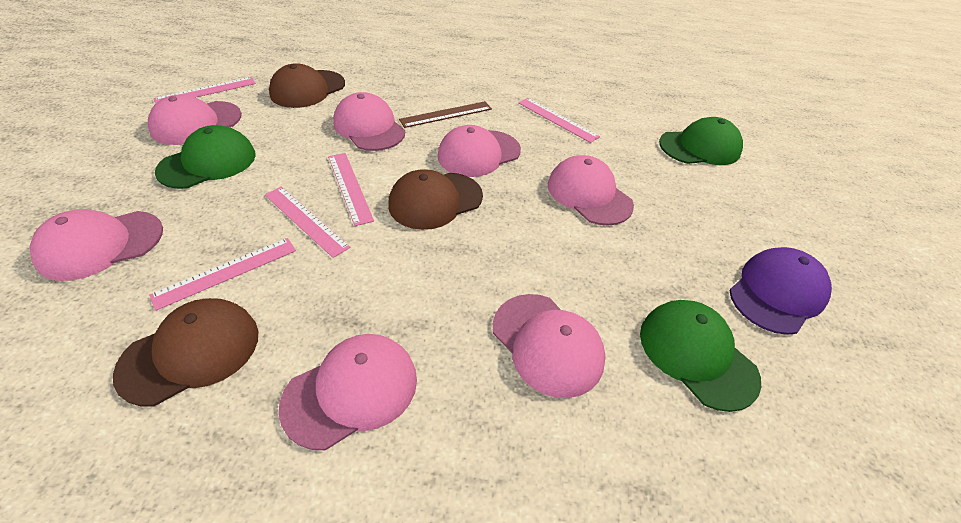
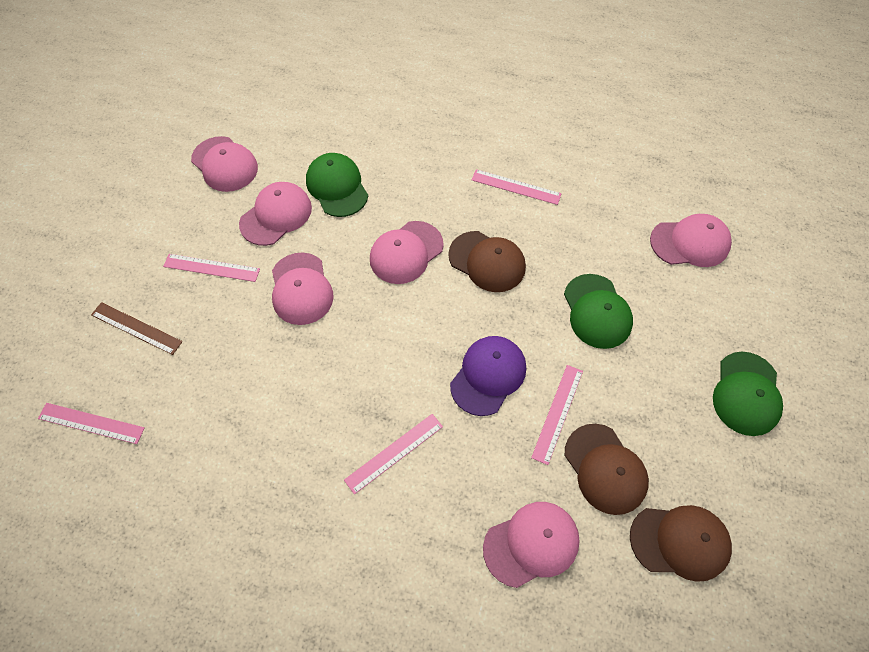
pink cap: 7 -> 6

